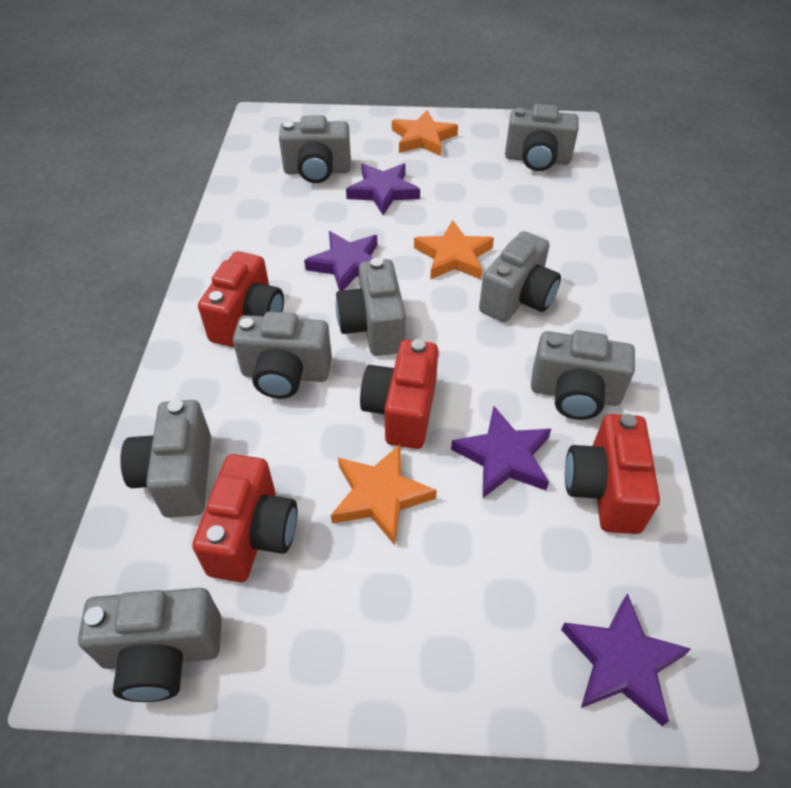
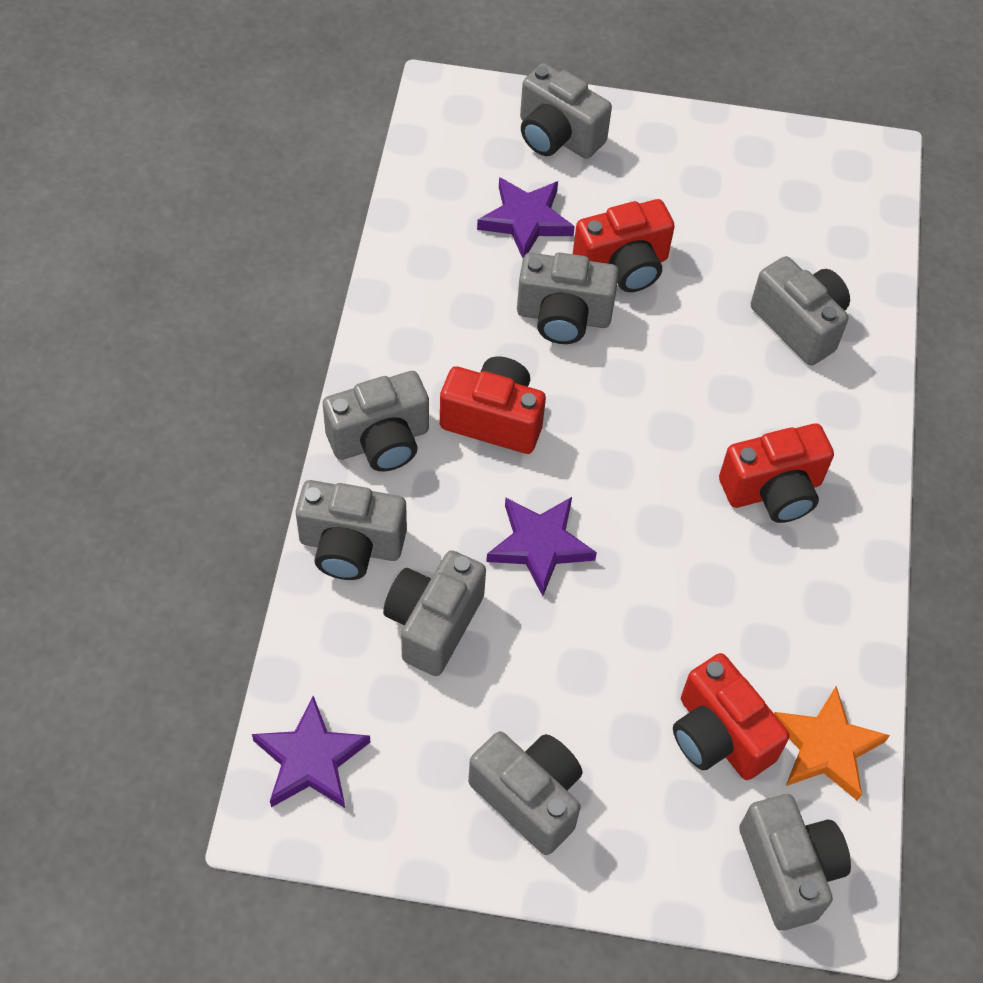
orange star: 3 -> 1
purple star: 4 -> 3

